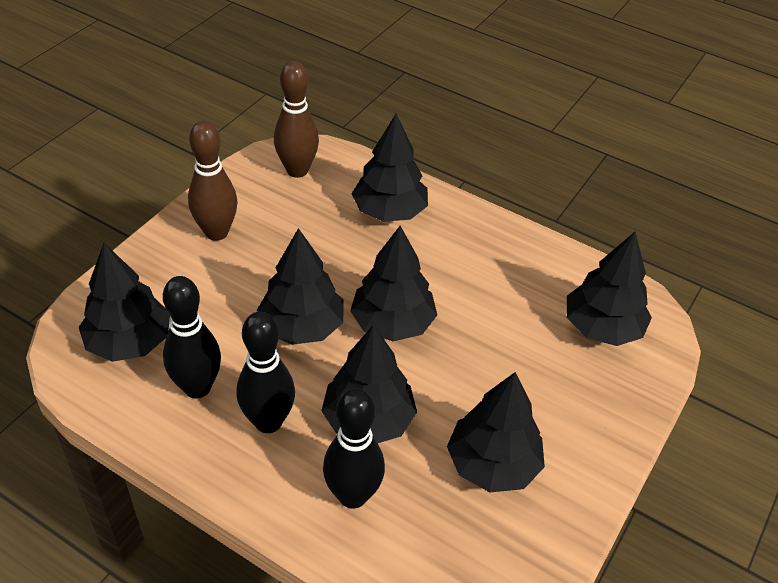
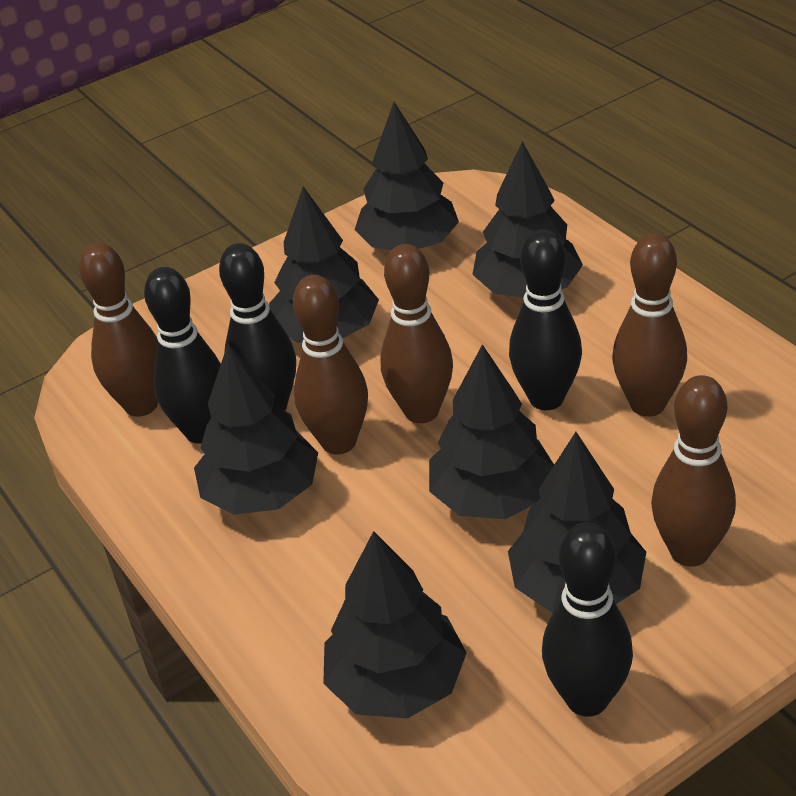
black bowling pin: 3 -> 4
brown bowling pin: 2 -> 5

